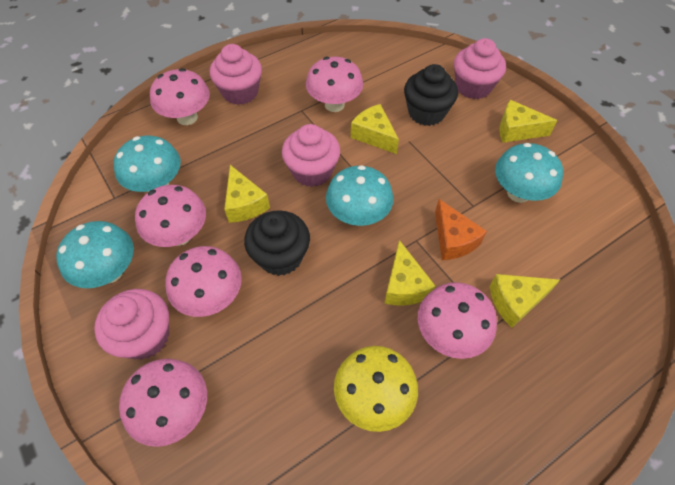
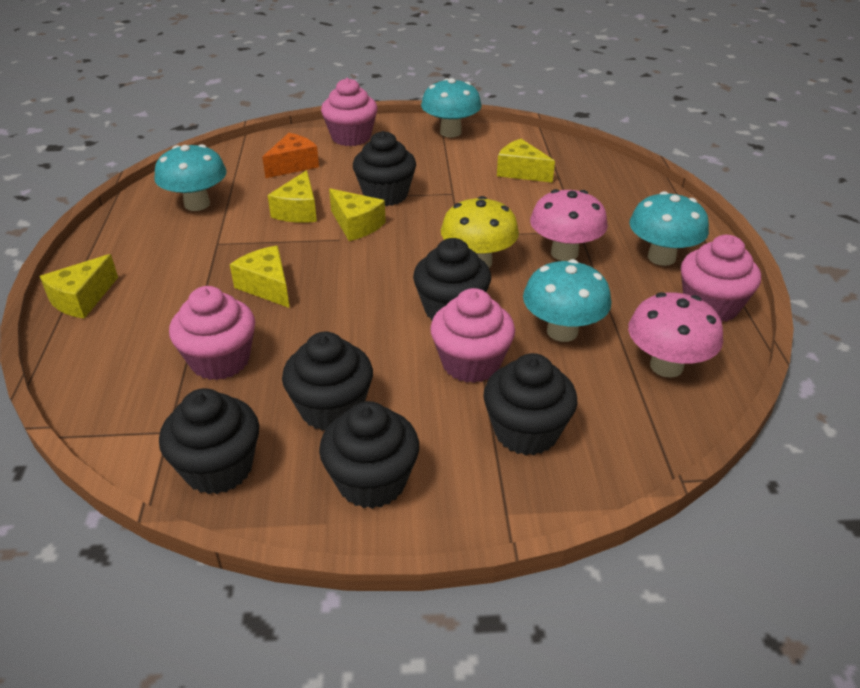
black cupcake: 2 -> 6
pink mushroom: 6 -> 2

